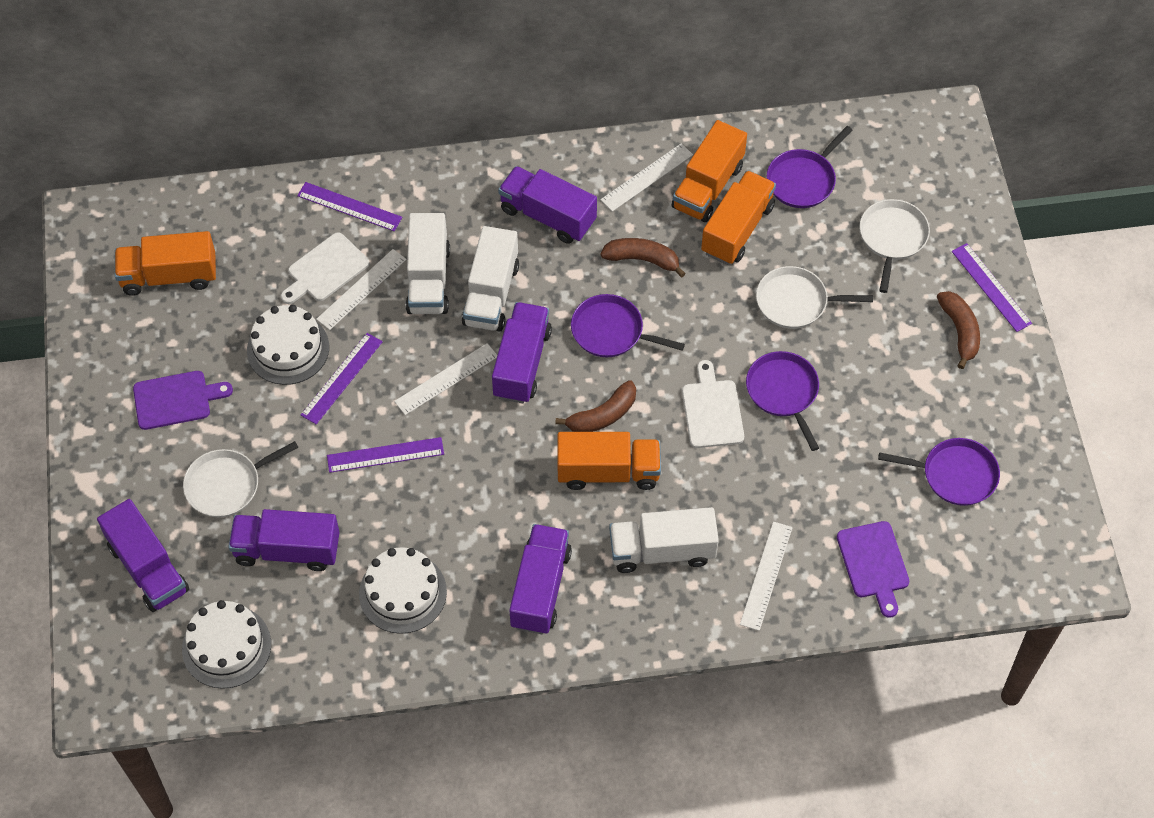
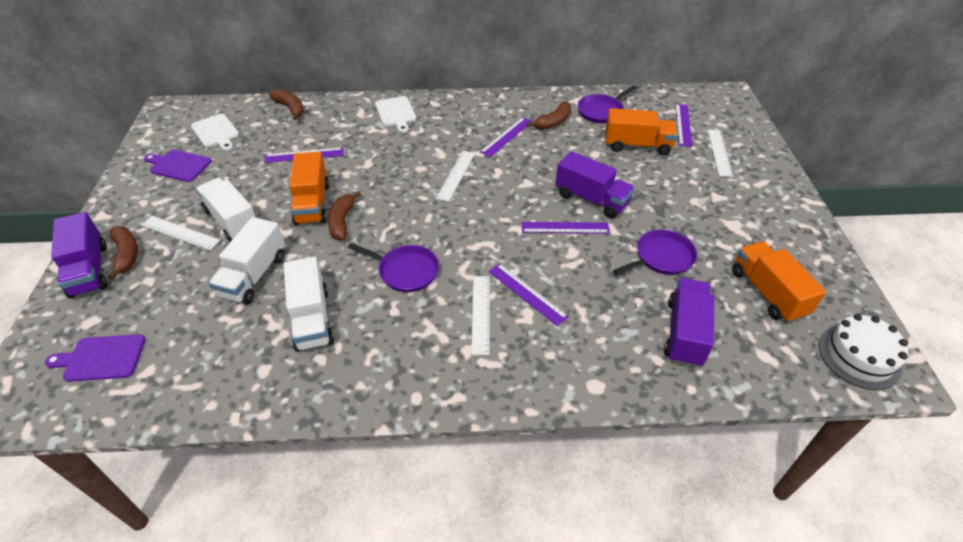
brown banana: 3 -> 4
orange truck: 4 -> 3
purple pan: 4 -> 3
purple ruler: 4 -> 5
purple truck: 5 -> 3
white cake: 3 -> 1
white pan: 3 -> 0

